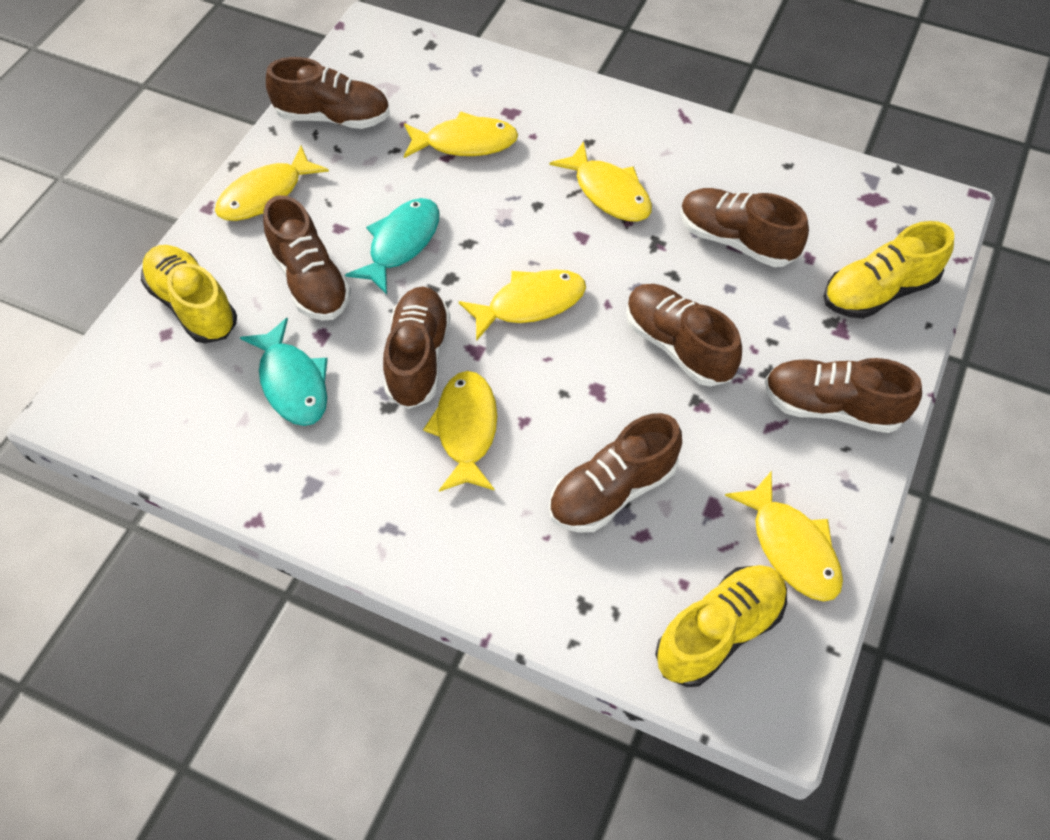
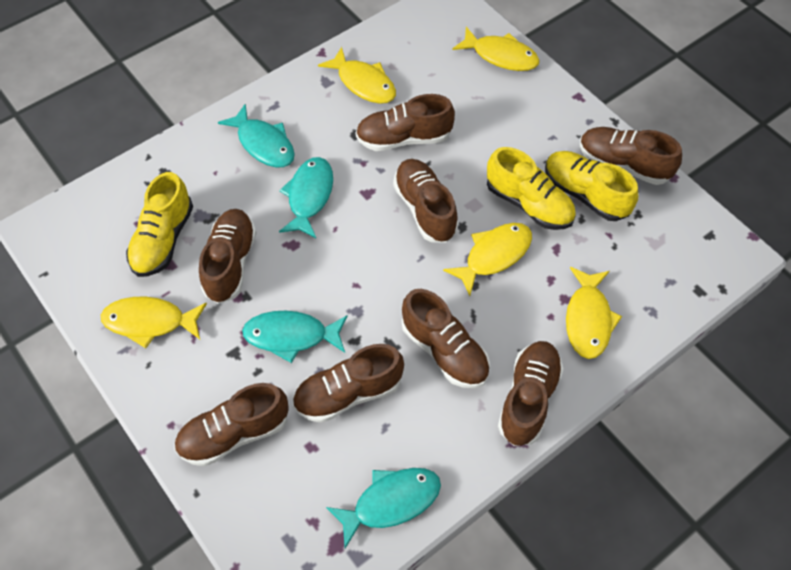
brown shoe: 7 -> 8
turquoise fish: 2 -> 4
yellow fish: 6 -> 5

